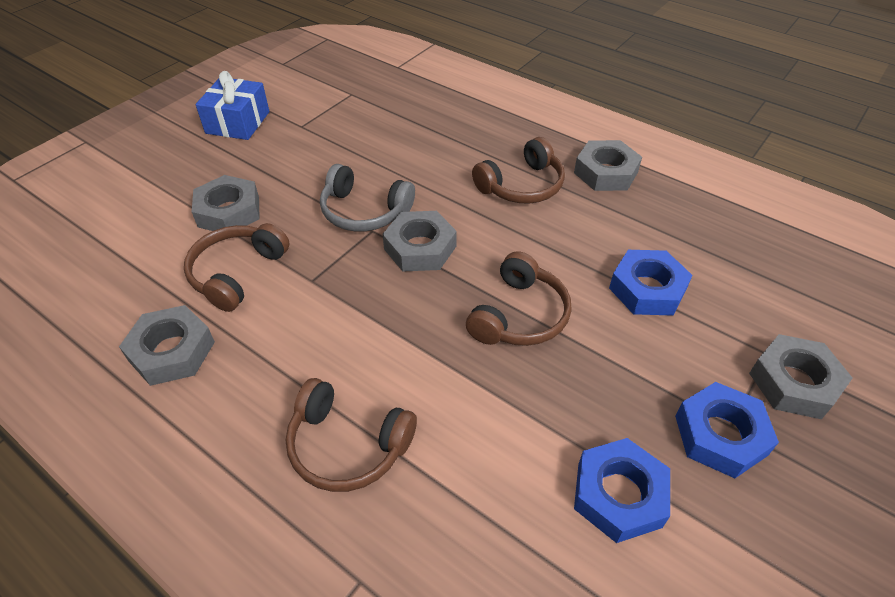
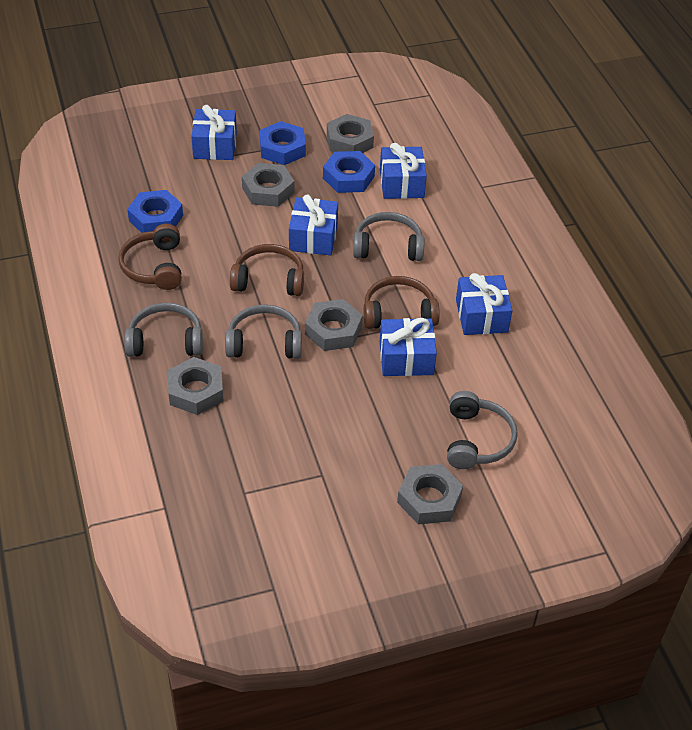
blue gift: 1 -> 5
brown headphones: 4 -> 3
grey headphones: 1 -> 4

